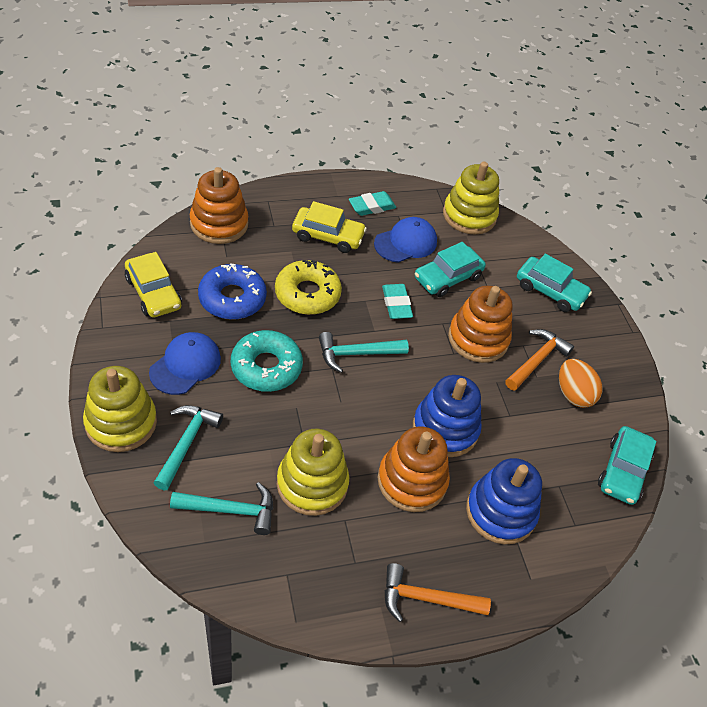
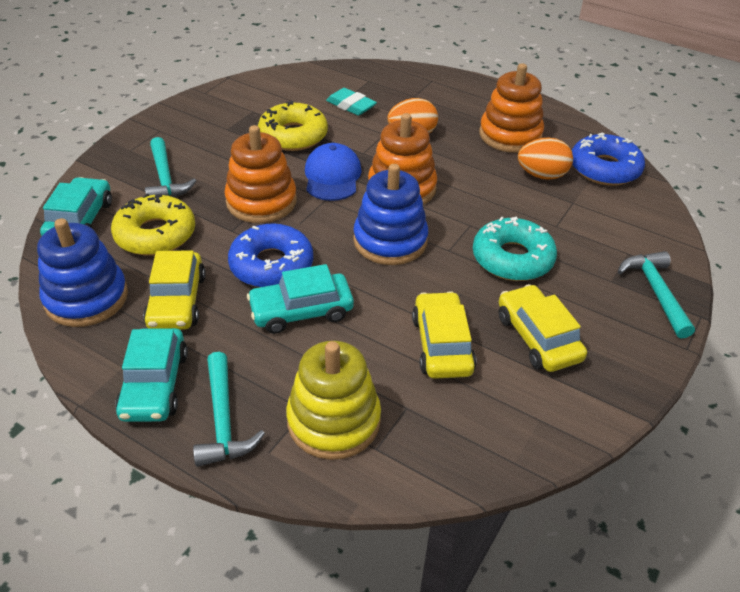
blue cap: 2 -> 1
blue donut: 1 -> 2
orange egg: 1 -> 2
orange hammer: 2 -> 0
turquoise eraser: 2 -> 1
yellow car: 2 -> 3
yellow donut: 1 -> 2
yellow stacking toy: 3 -> 1

